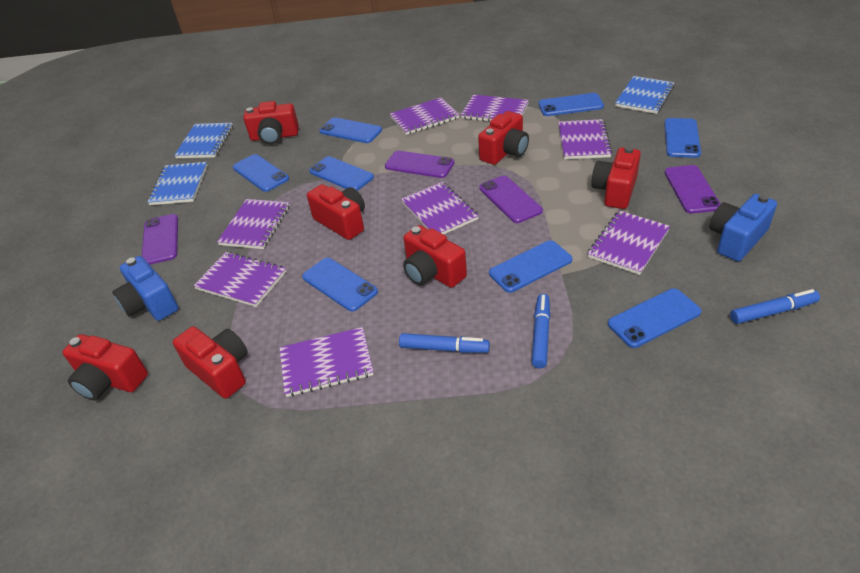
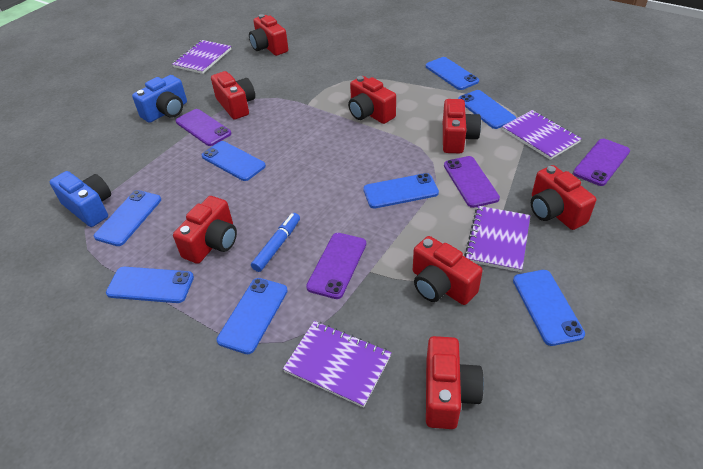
blue marker: 3 -> 1
blue notebook: 3 -> 0
purple notebook: 8 -> 4
red camera: 7 -> 8

